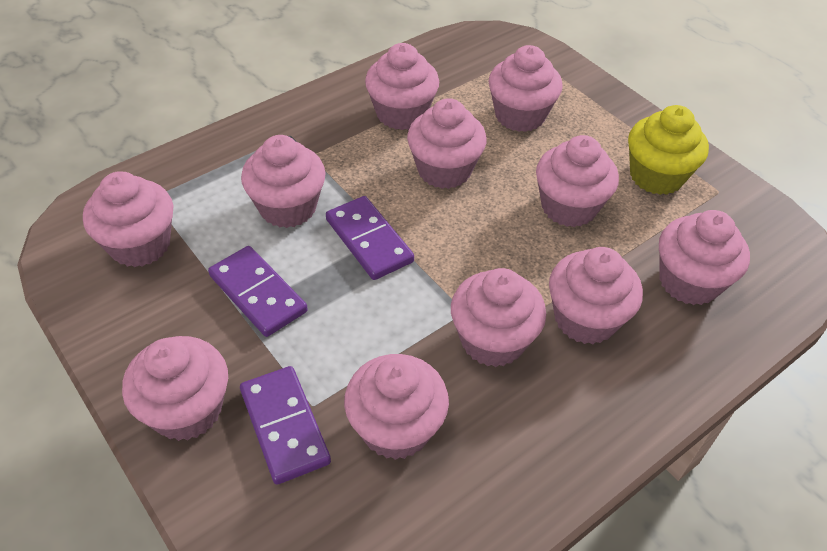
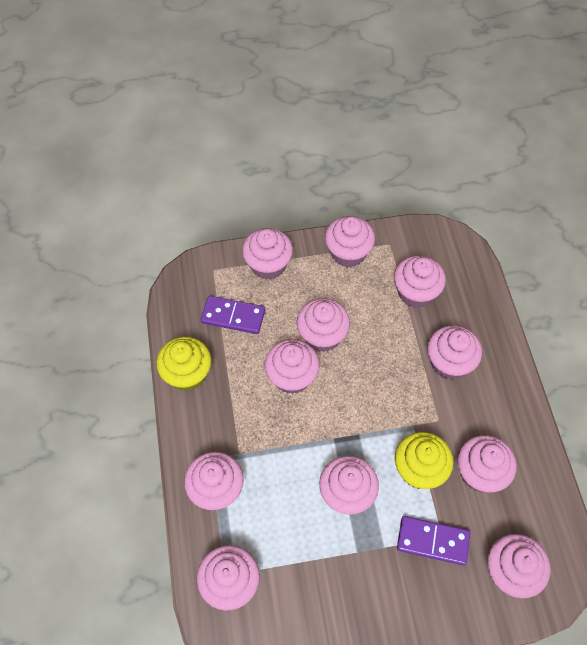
purple domino: 3 -> 2
yellow cupcake: 1 -> 2

